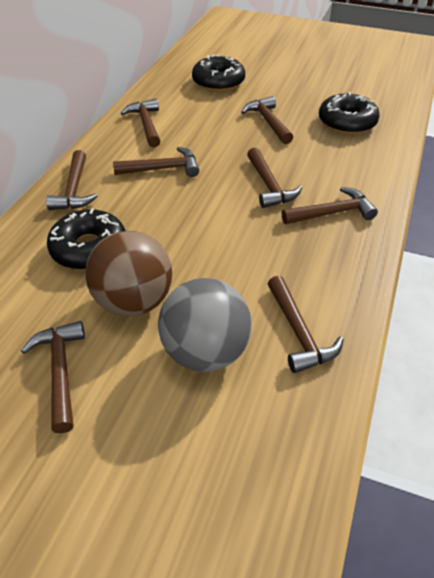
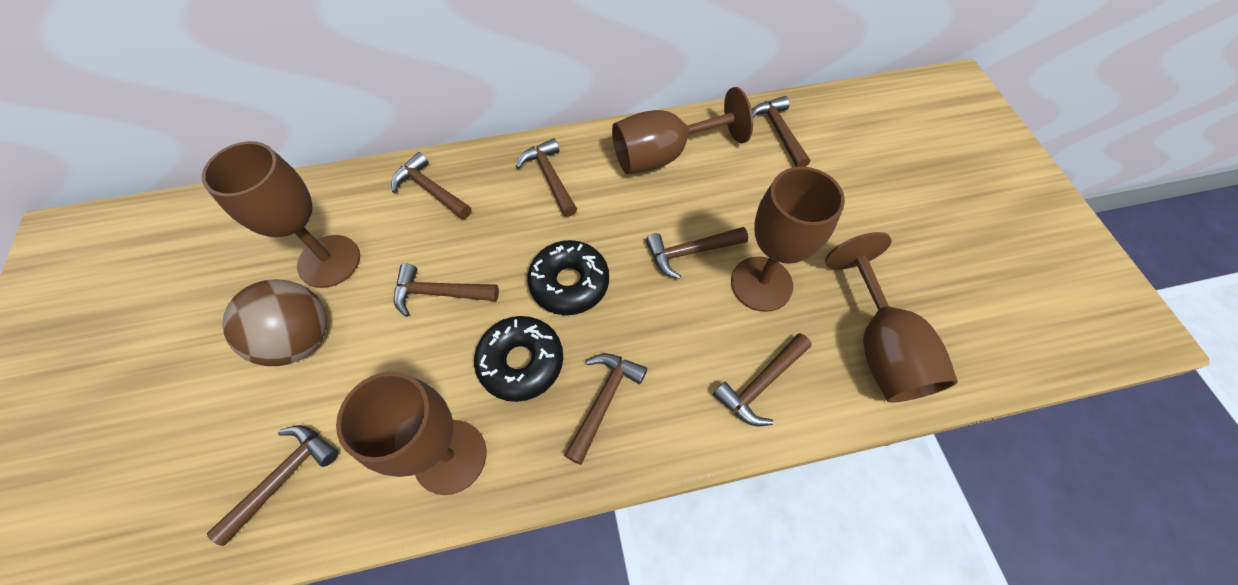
black donut: 3 -> 2
brown goblet: 0 -> 5
grey ball: 1 -> 0

